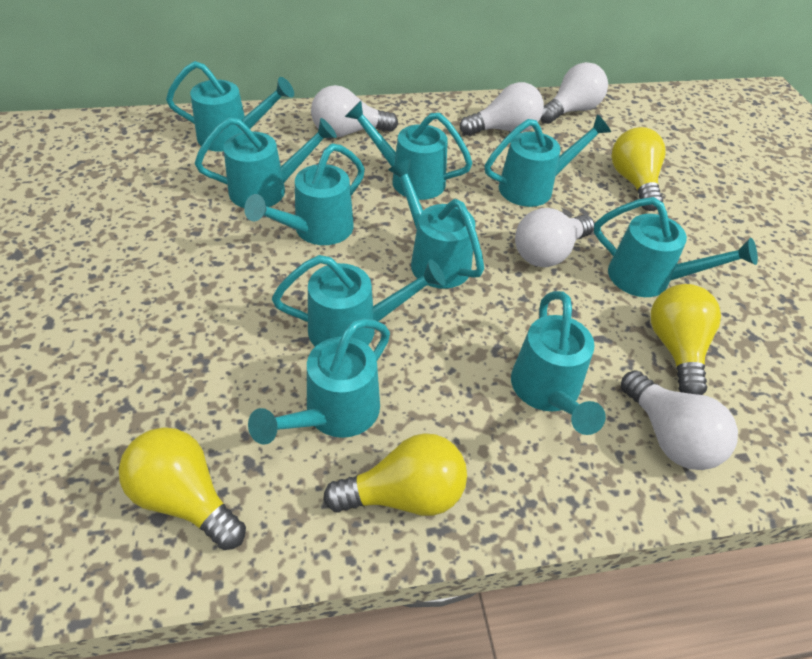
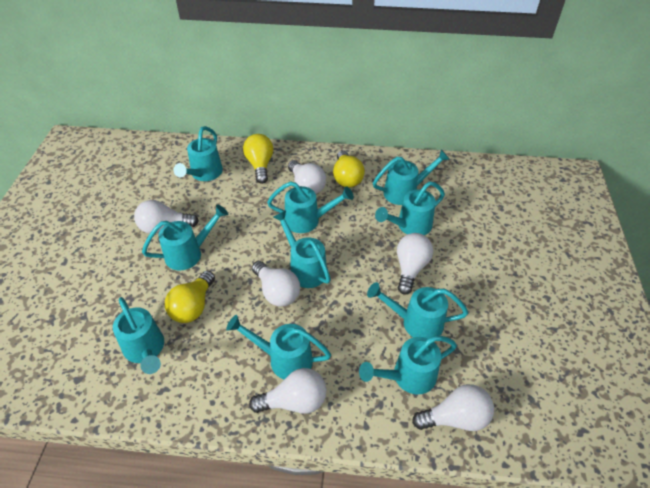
white light bulb: 5 -> 6
yellow light bulb: 4 -> 3

